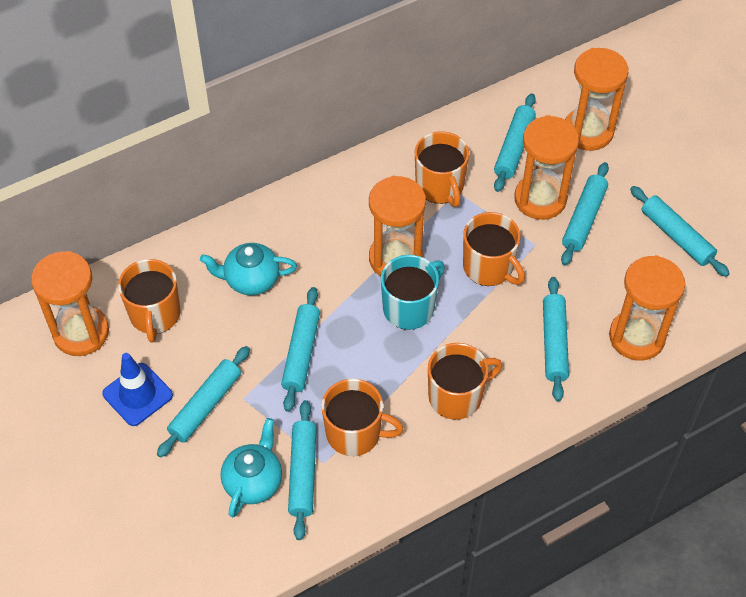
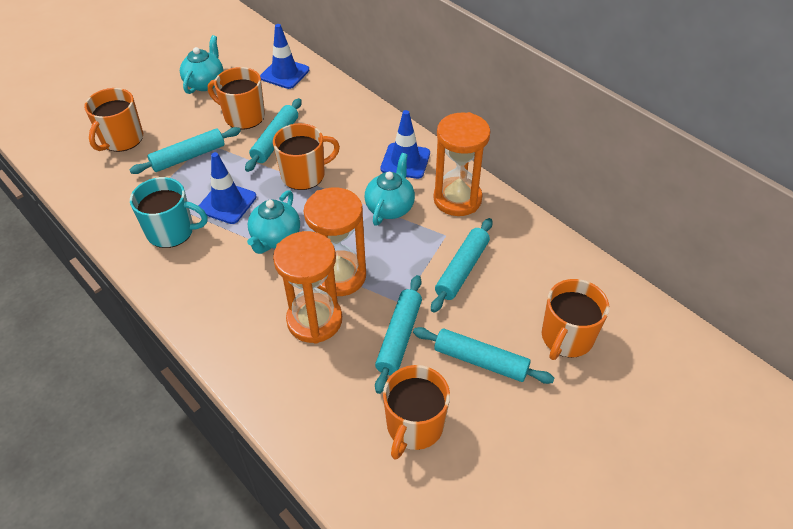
blue traffic cone: 1 -> 3
orange hourglass: 5 -> 3
turquoise rolling pin: 7 -> 5
turquoise teapot: 2 -> 3

